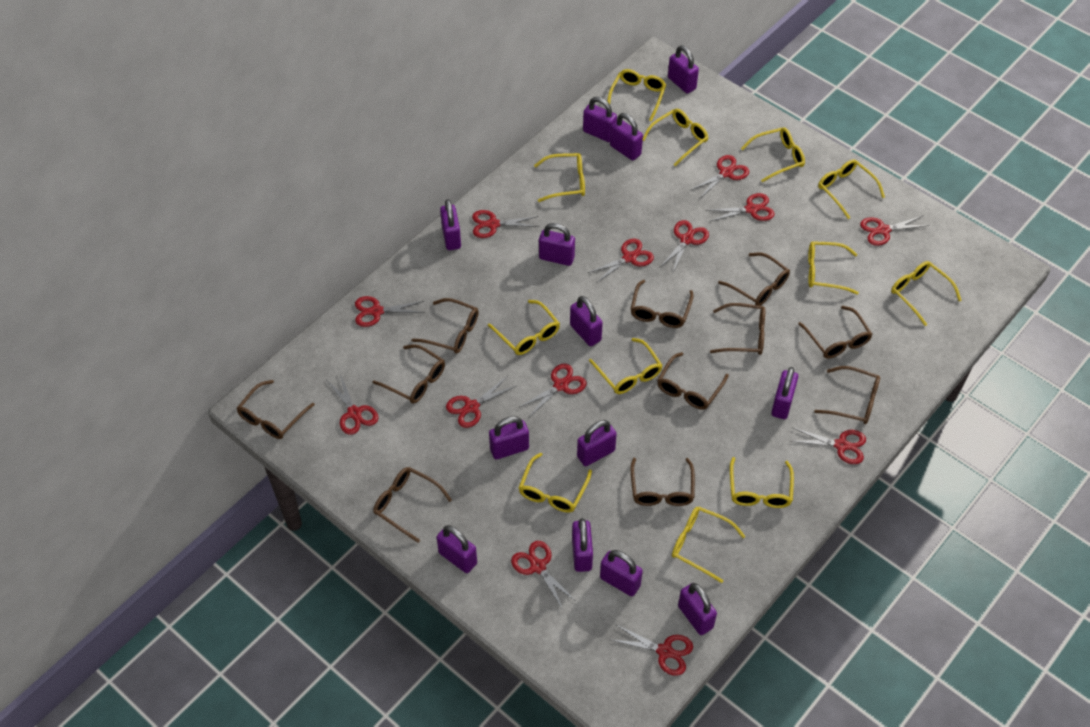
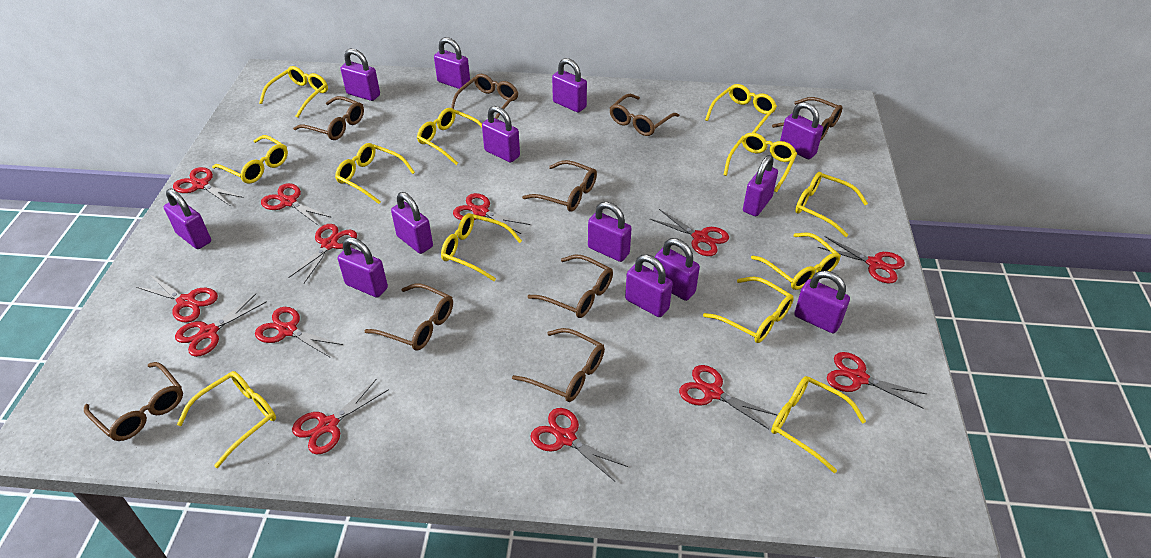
brown glasses: 11 -> 9

